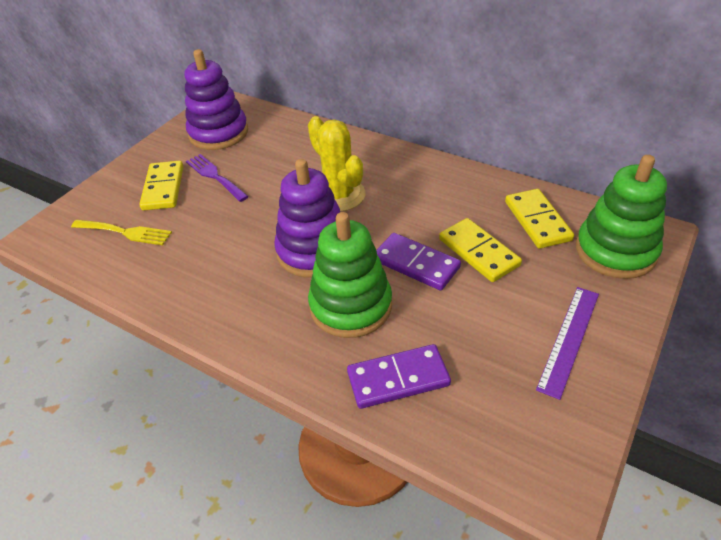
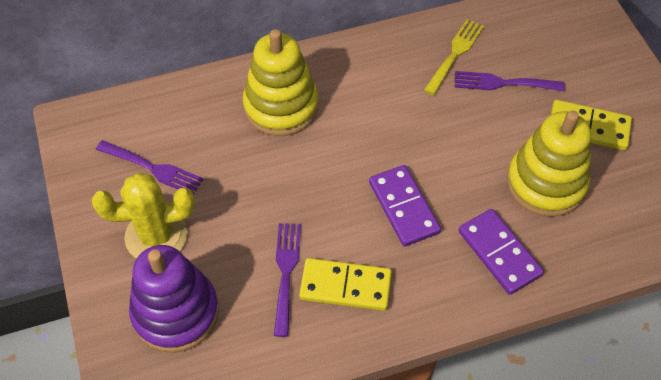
green stacking toy: 2 -> 0
purple fork: 1 -> 3
purple ruler: 1 -> 0
purple stacking toy: 2 -> 1
yellow domino: 3 -> 2
yellow stacking toy: 0 -> 2

